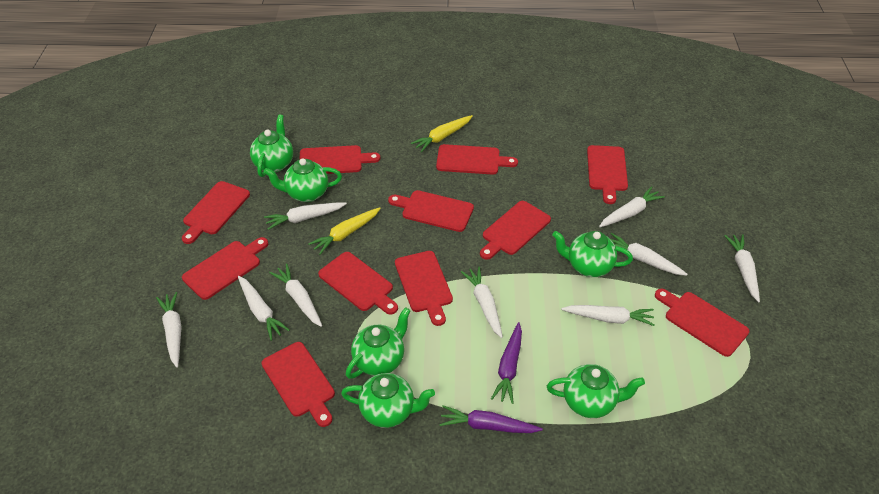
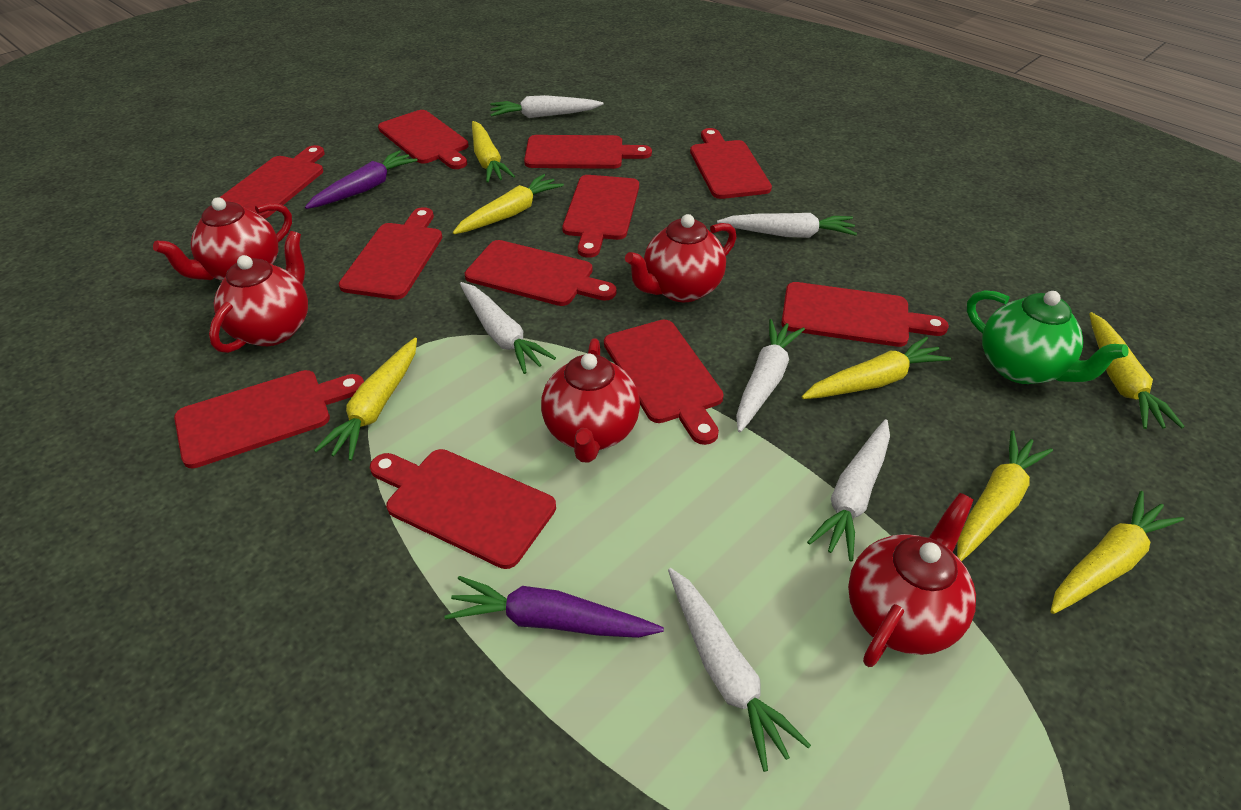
green teapot: 6 -> 1
red teapot: 0 -> 5
white carrot: 9 -> 6
yellow carrot: 2 -> 7

